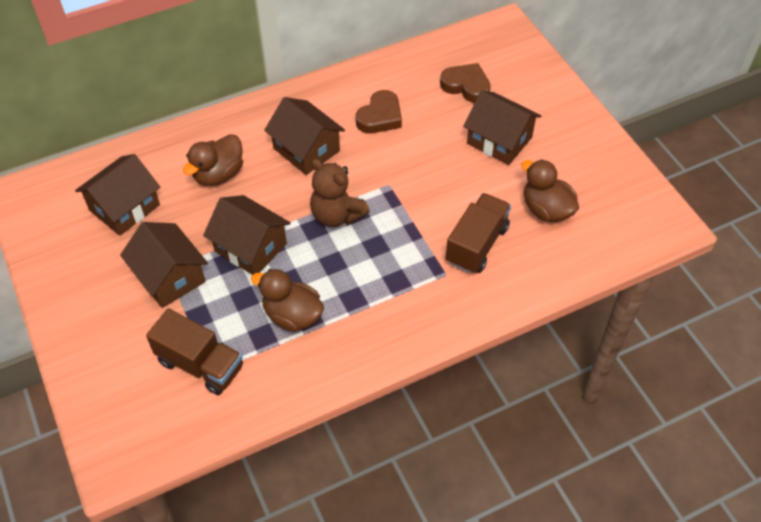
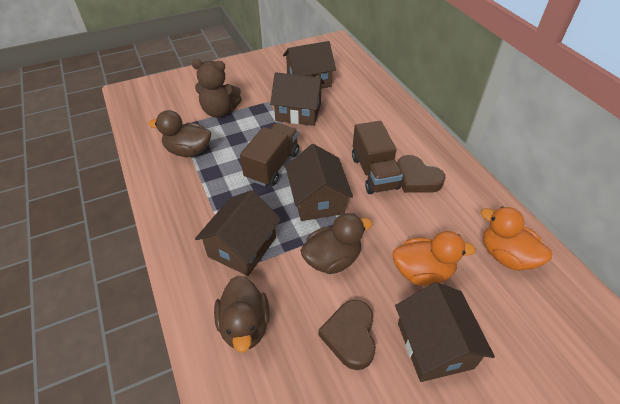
orange duck: 0 -> 2

